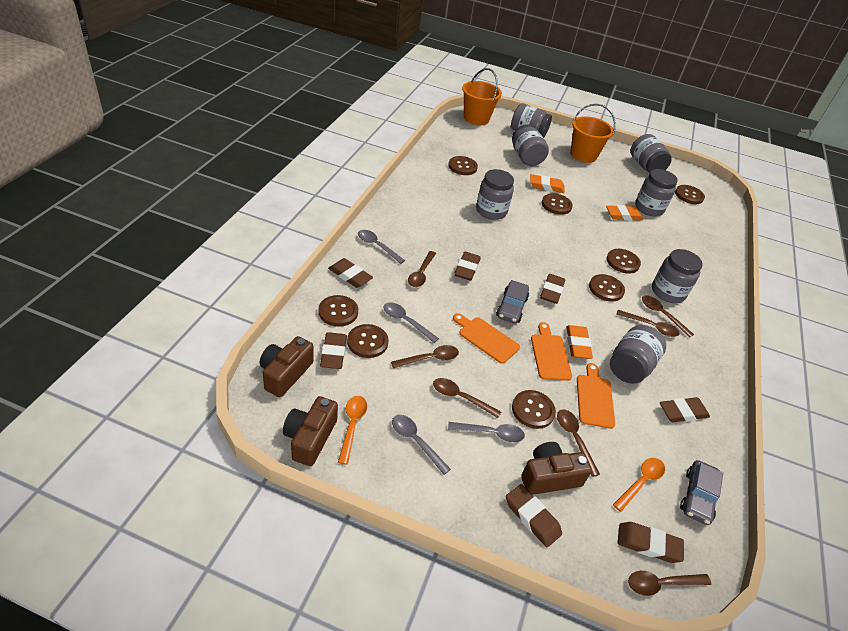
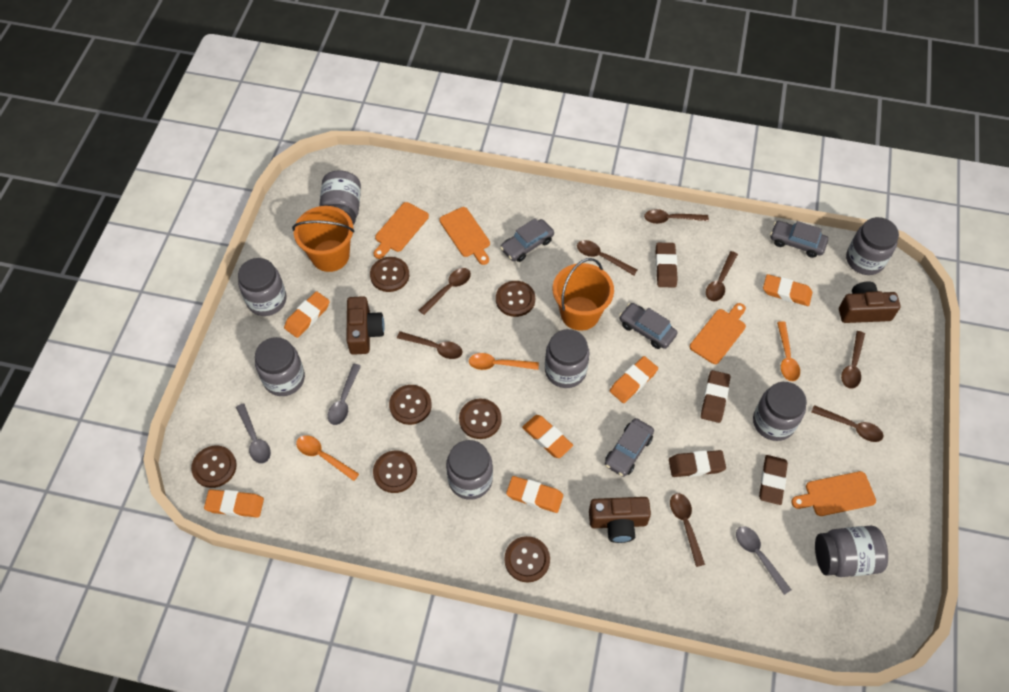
brown button: 8 -> 7
brown eraser: 7 -> 4
brown spoon: 7 -> 8
grey car: 2 -> 4
grey jar: 7 -> 8
grey spoon: 4 -> 3
orange cutting board: 3 -> 4
orange eraser: 3 -> 6
orange spoon: 2 -> 3

